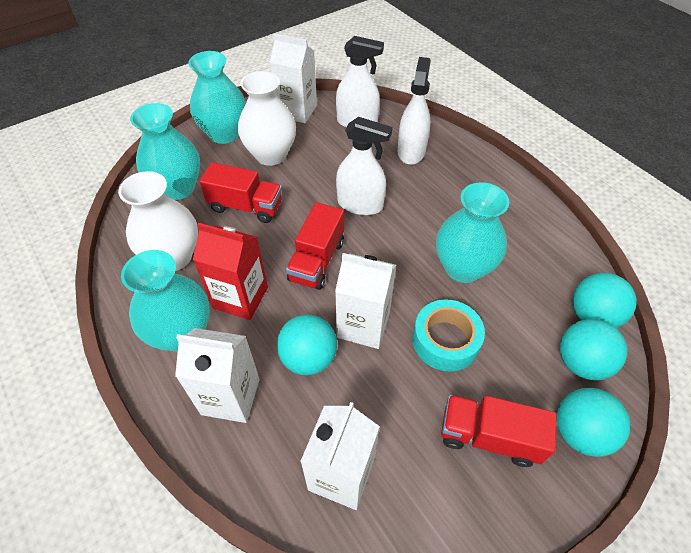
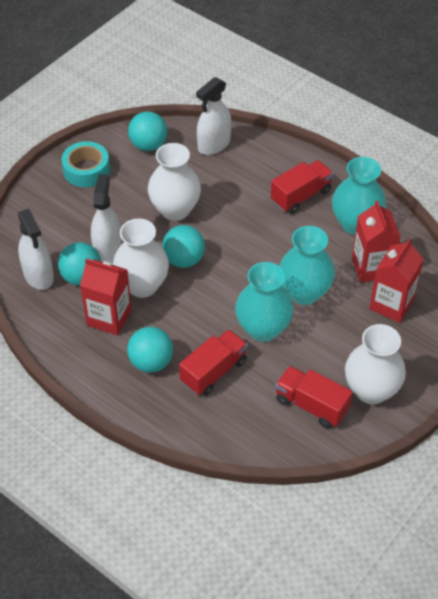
red carton: 1 -> 3
turquoise vase: 4 -> 3
white carton: 4 -> 0
white vase: 2 -> 3

